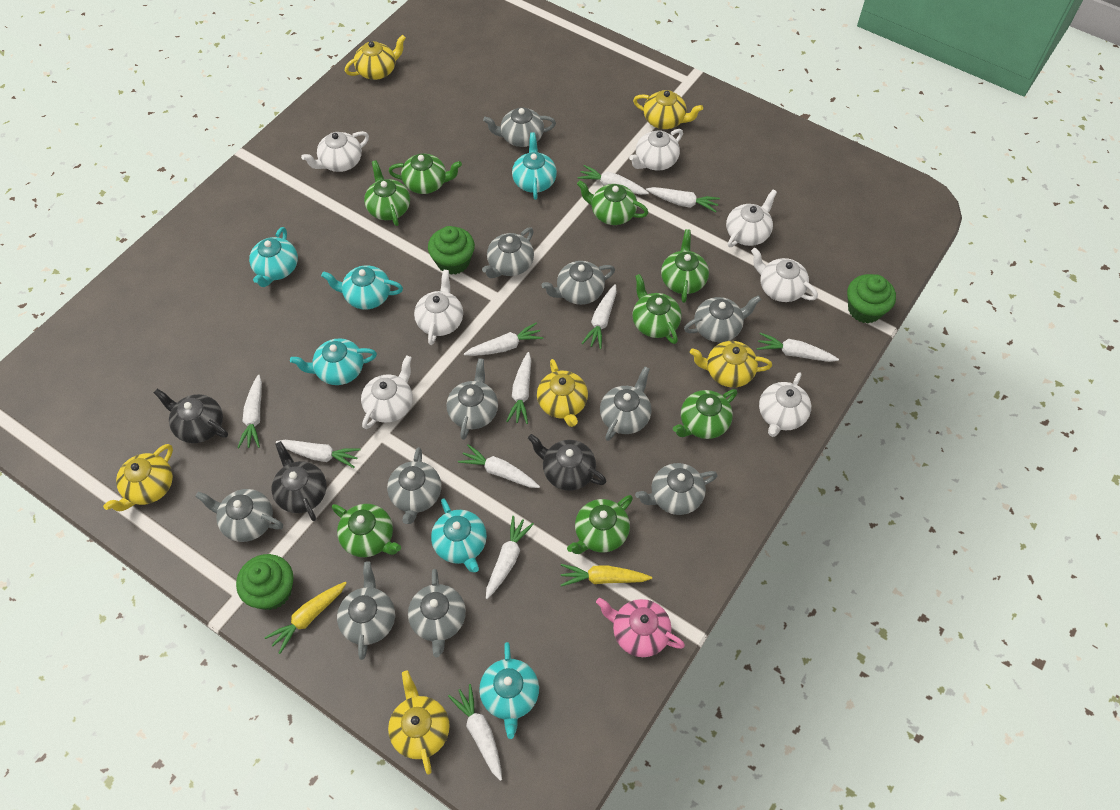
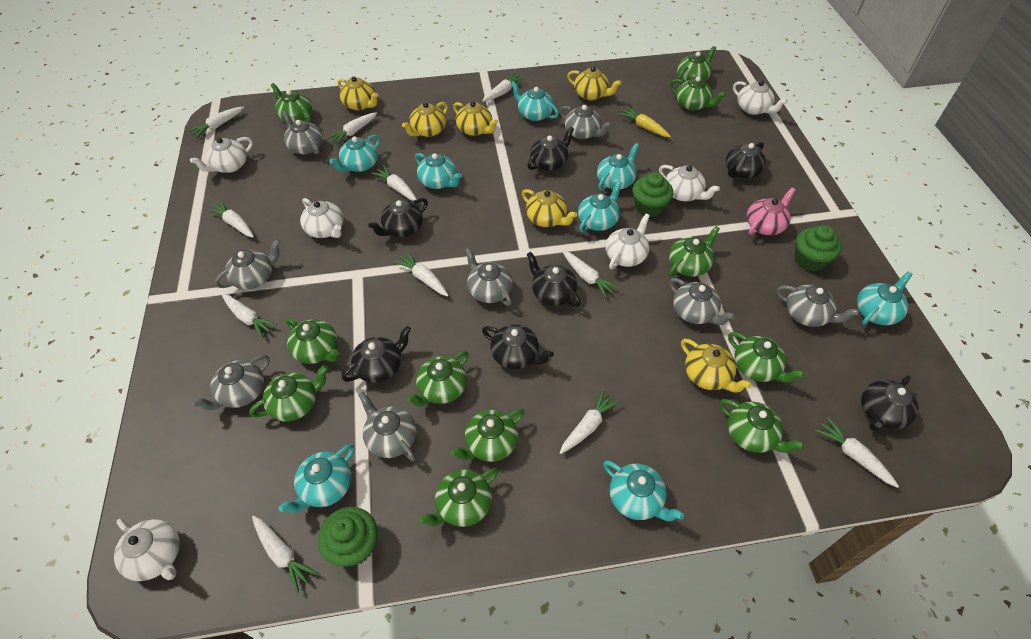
black teapot: 3 -> 7
green teapot: 8 -> 11
grey teapot: 11 -> 8
turquoise teapot: 6 -> 8
white teapot: 7 -> 6
yellow carrot: 2 -> 1

